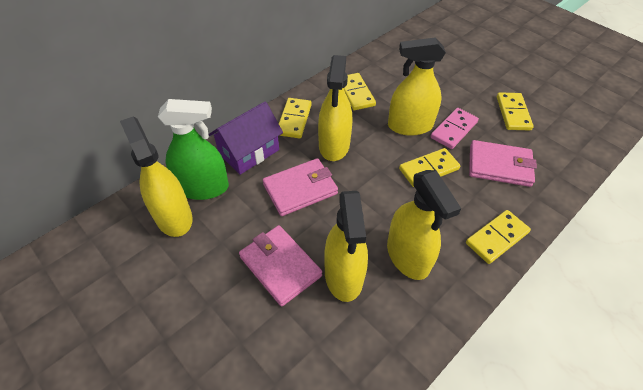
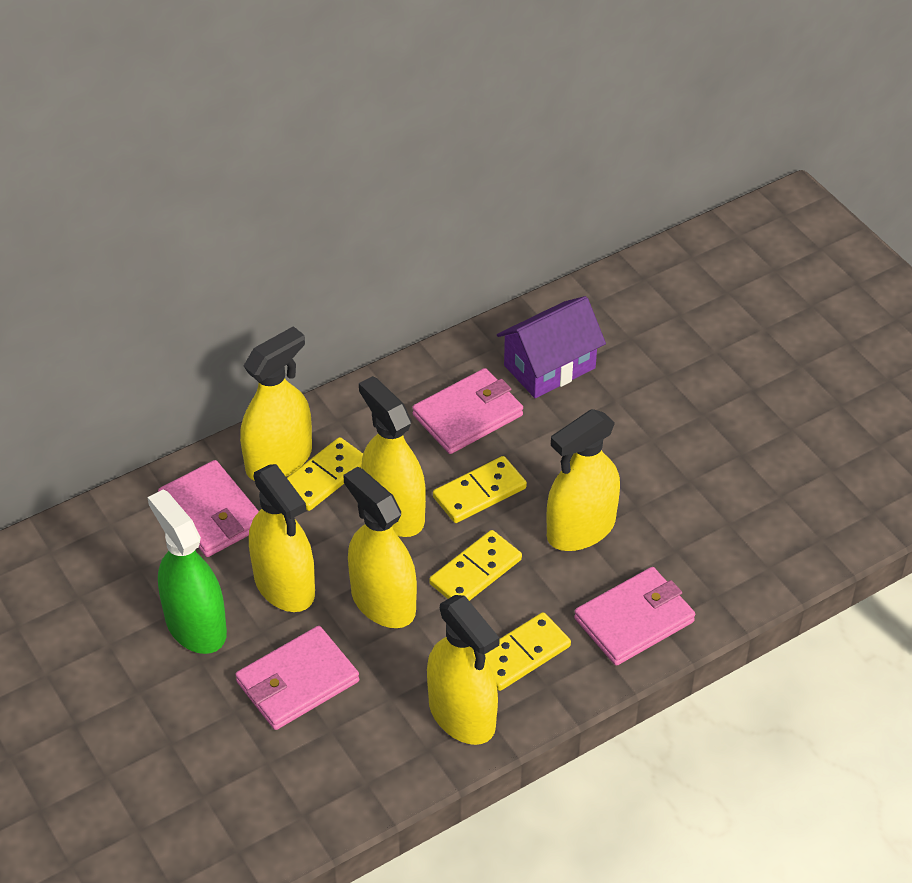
pink domino: 1 -> 0
pink wallet: 3 -> 4
yellow domino: 5 -> 4
yellow spray bottle: 5 -> 6

